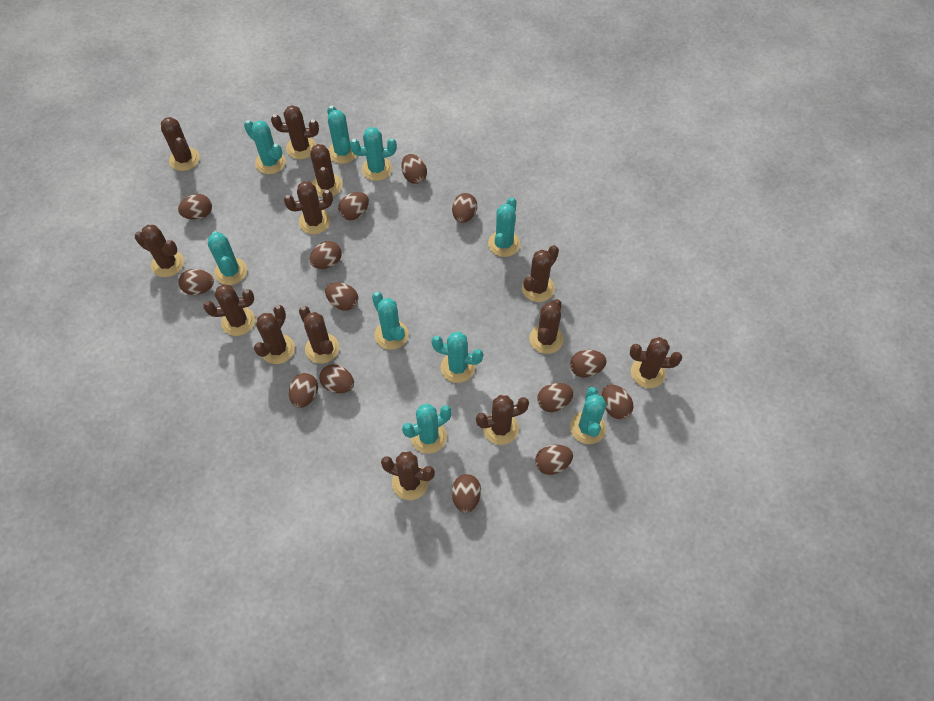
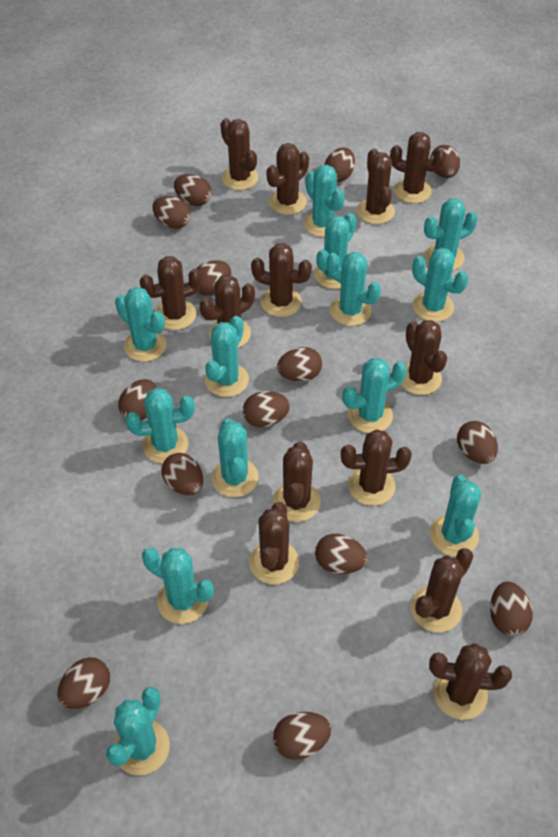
turquoise cactus: 9 -> 13

